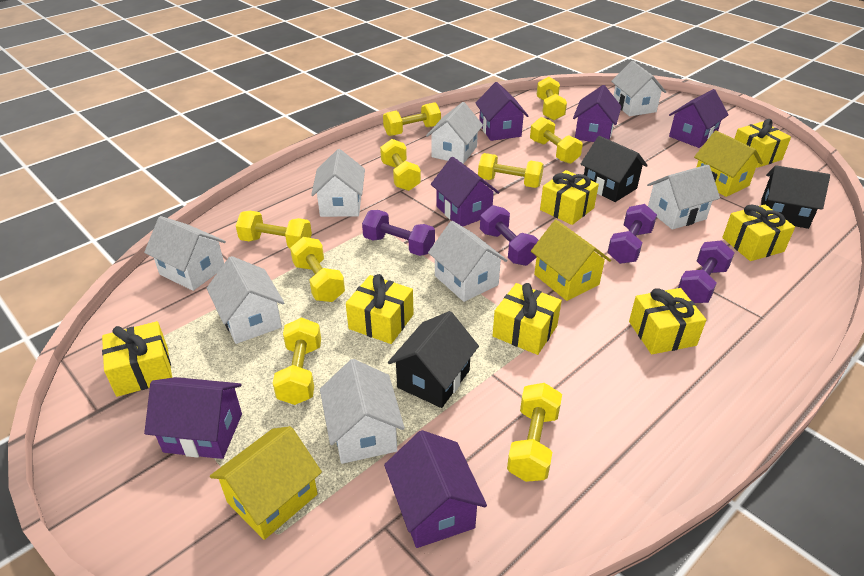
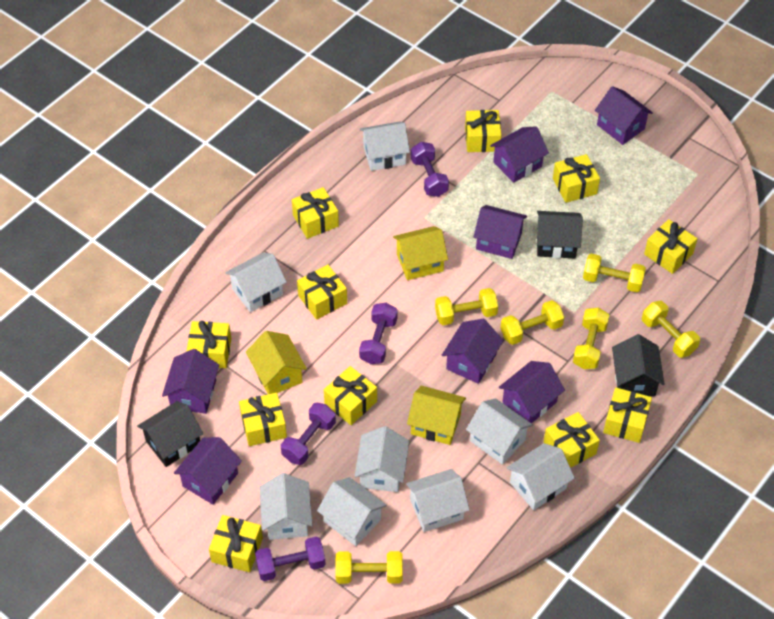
purple house: 6 -> 7
yellow dumbbell: 9 -> 6
yellow gift: 7 -> 11

